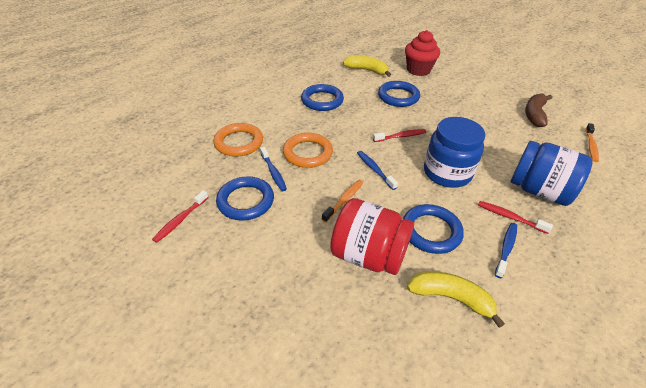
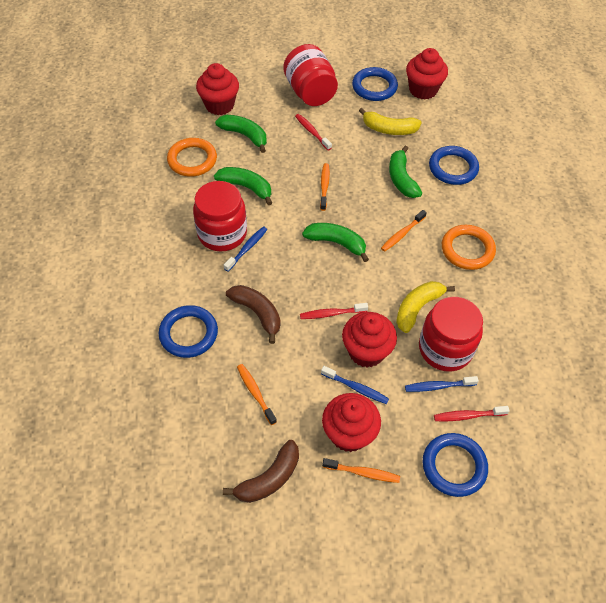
blue jar: 2 -> 0
brown banana: 1 -> 2
green banana: 0 -> 4
orange toothbrush: 2 -> 4
red cupcake: 1 -> 4
red jar: 1 -> 3

